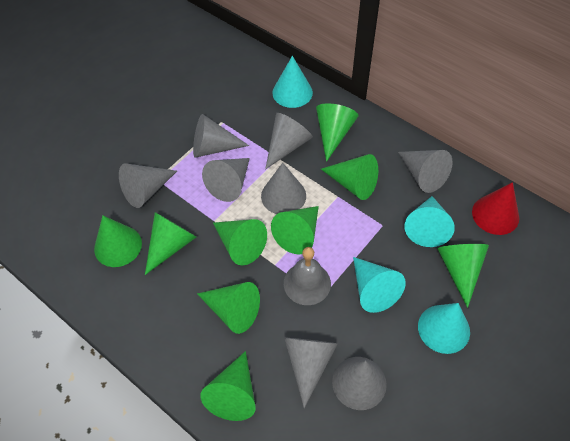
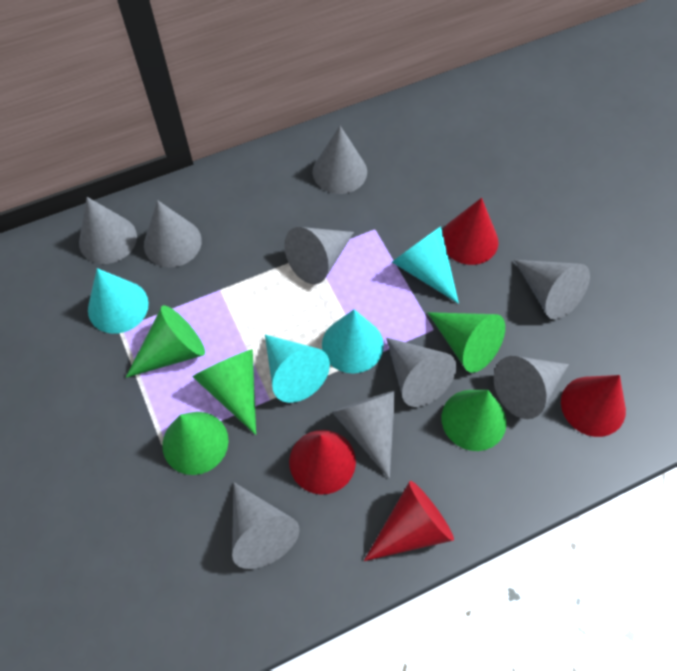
green cone: 9 -> 5
grey bell: 1 -> 0
grey cone: 8 -> 9
red cone: 1 -> 4

